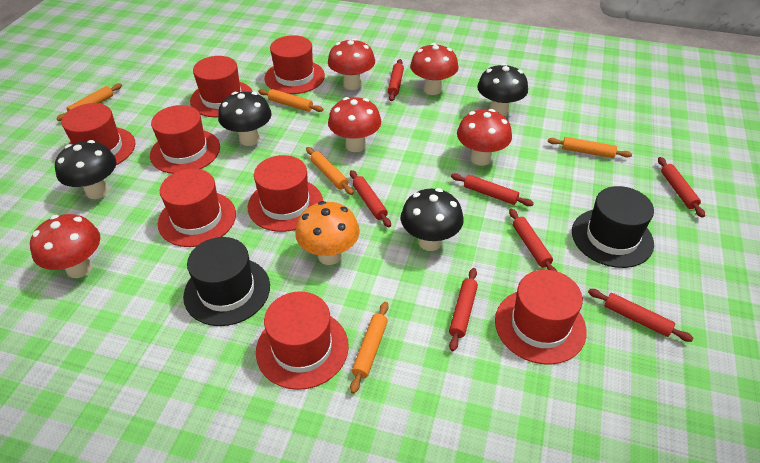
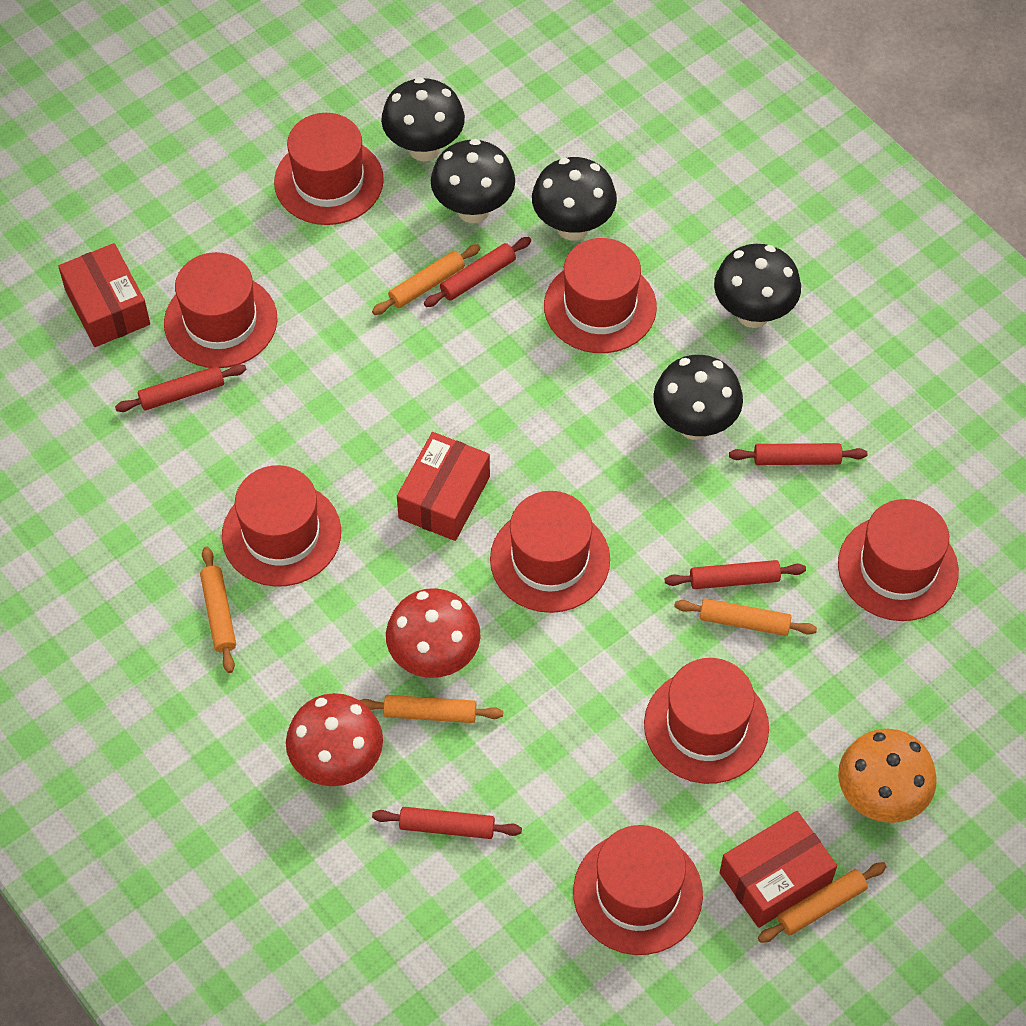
black hat: 2 -> 0
black mushroom: 4 -> 5
red box: 0 -> 3
red mushroom: 5 -> 2
red rolling pin: 7 -> 5

